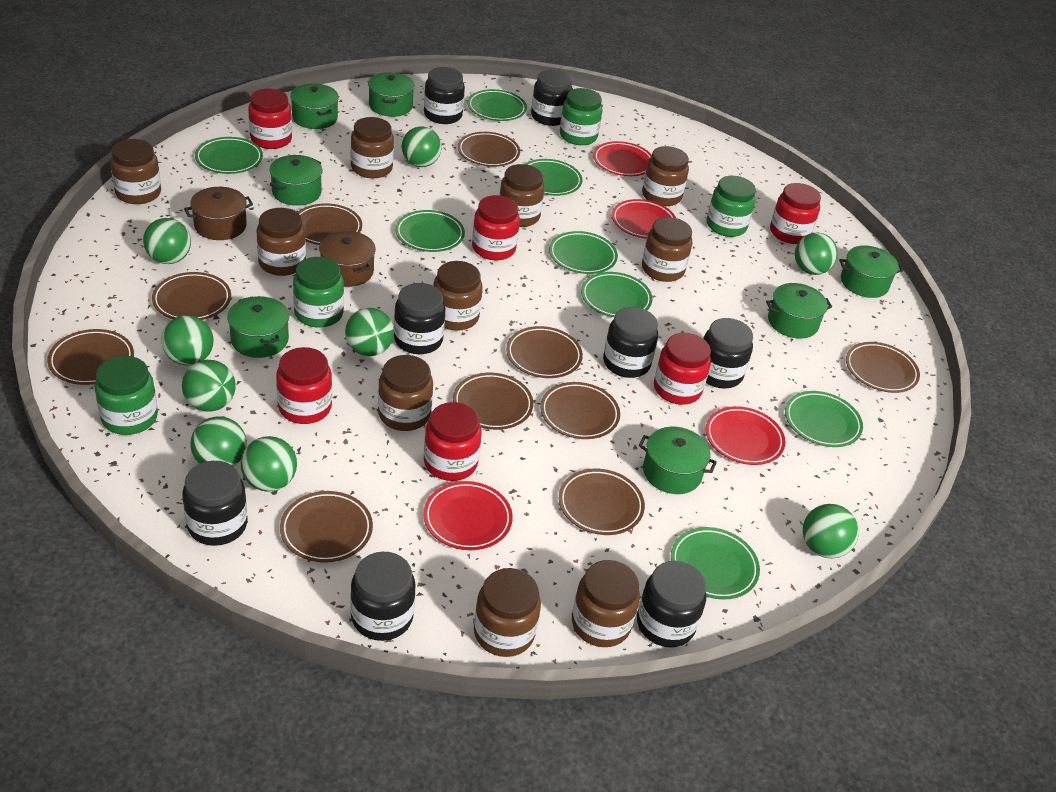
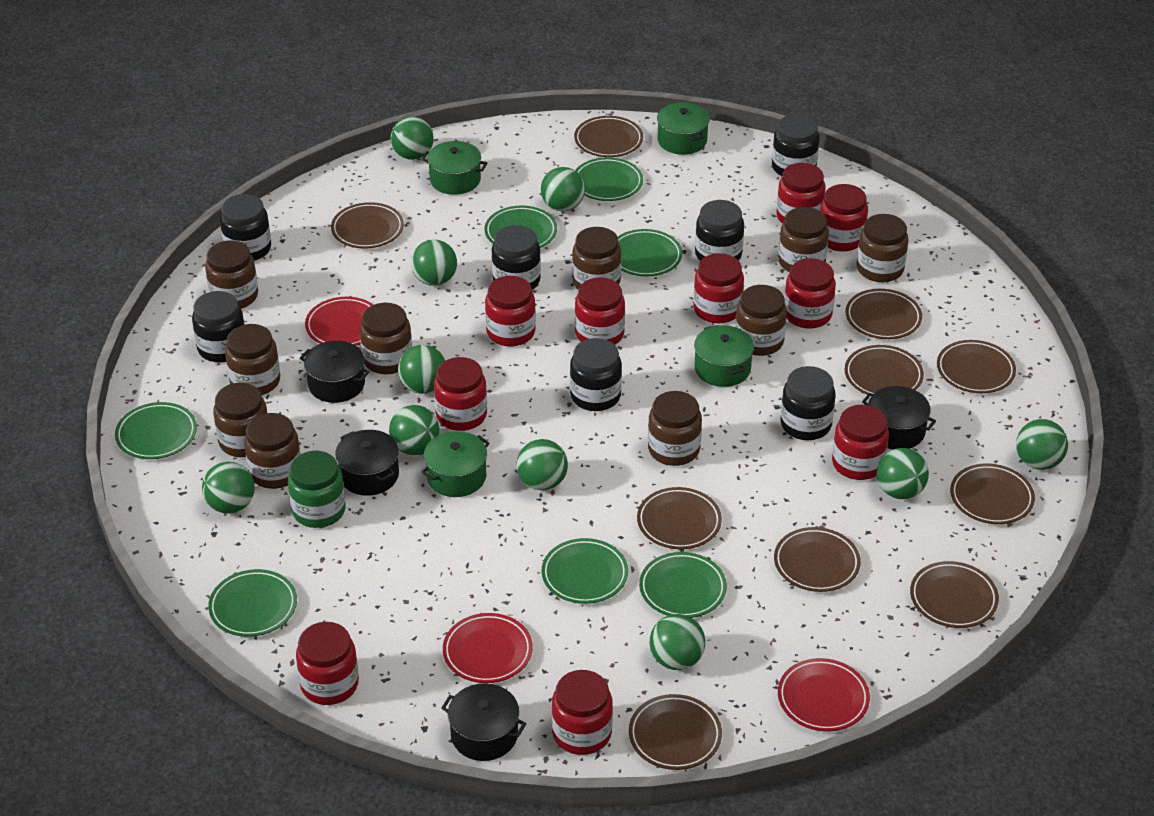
black jar: 8 -> 7
black pot: 0 -> 4
brown pot: 2 -> 0
green ball: 9 -> 10
green jar: 4 -> 1
green plate: 8 -> 7
green pot: 7 -> 4
red jar: 6 -> 10
red plate: 4 -> 3

